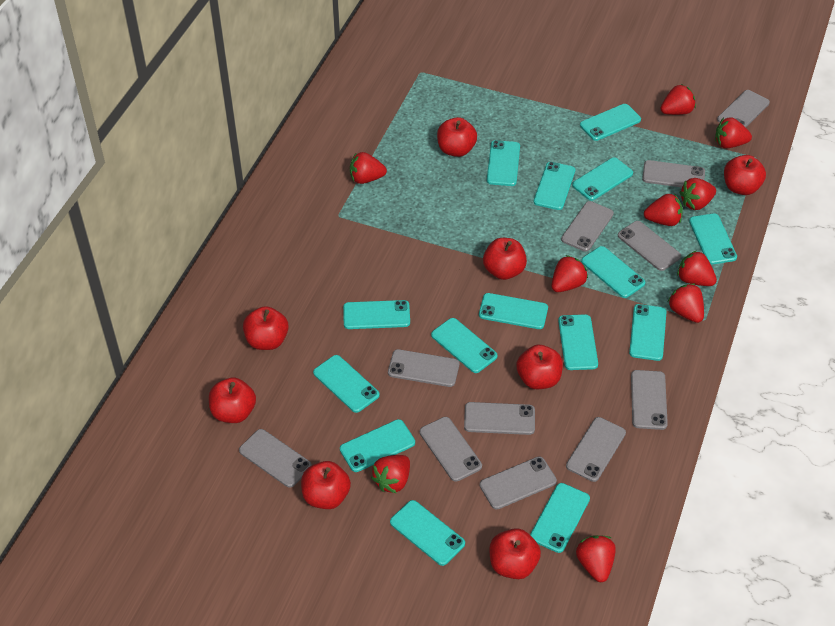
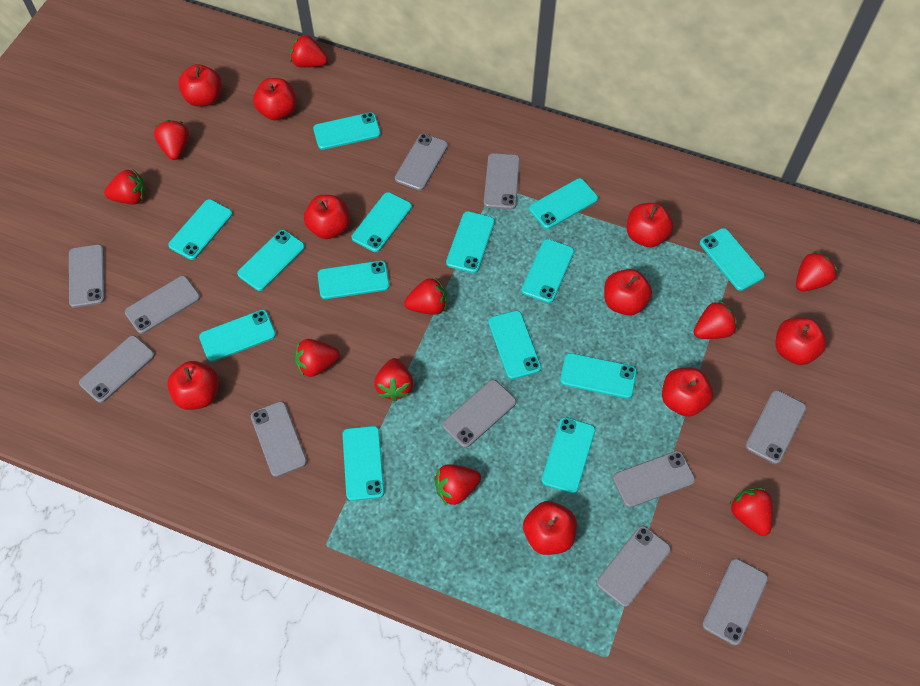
red apple: 8 -> 9
turquoise phone: 15 -> 14

